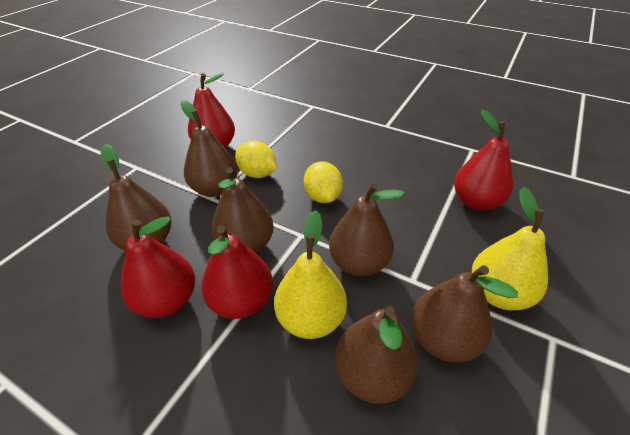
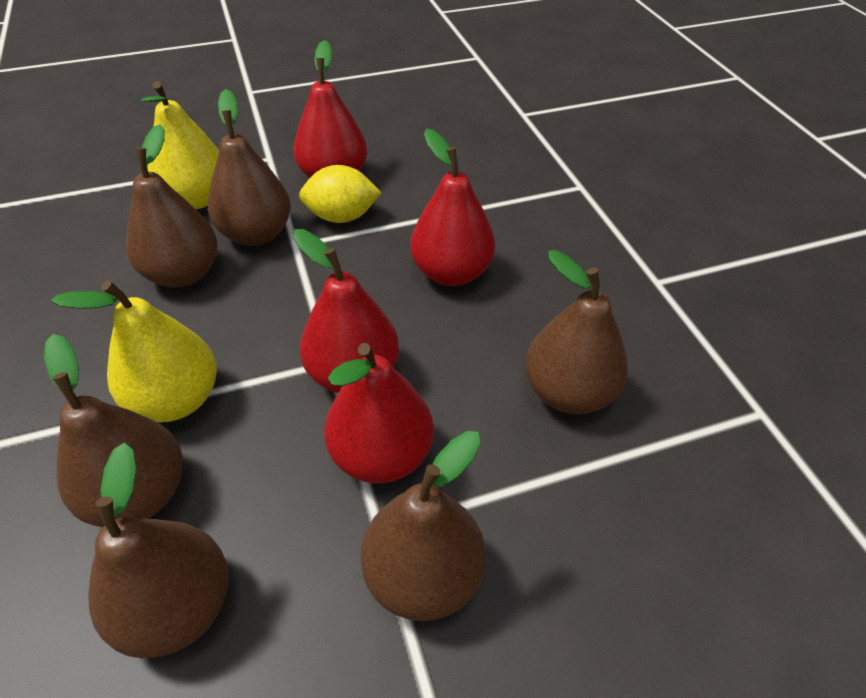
yellow lemon: 2 -> 1

